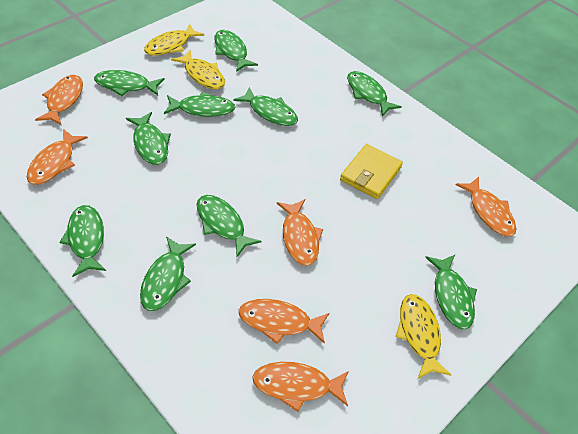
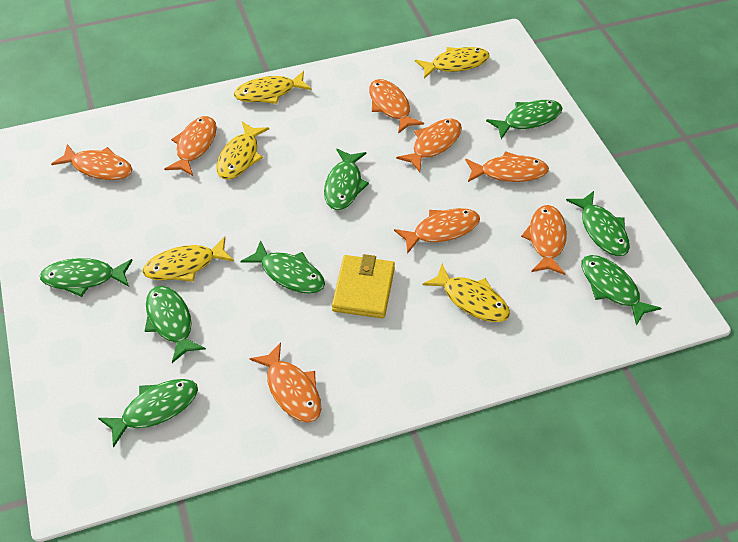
green fish: 10 -> 8
orange fish: 6 -> 8
yellow fish: 3 -> 5

